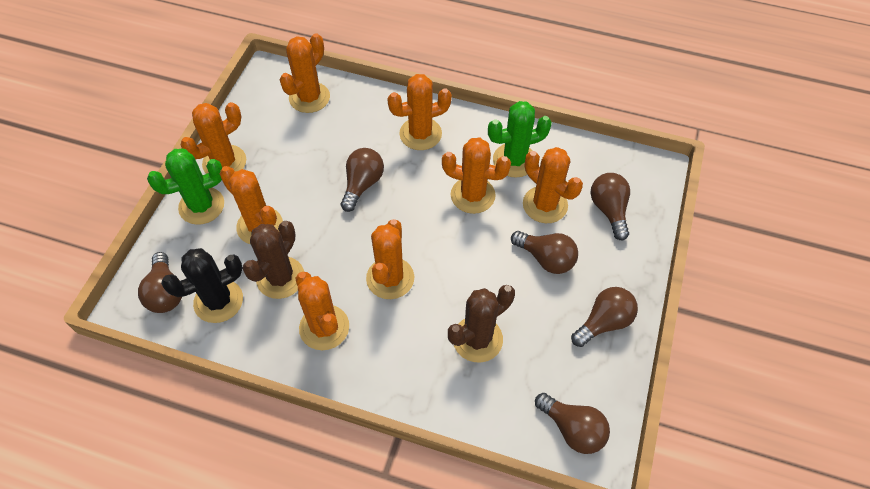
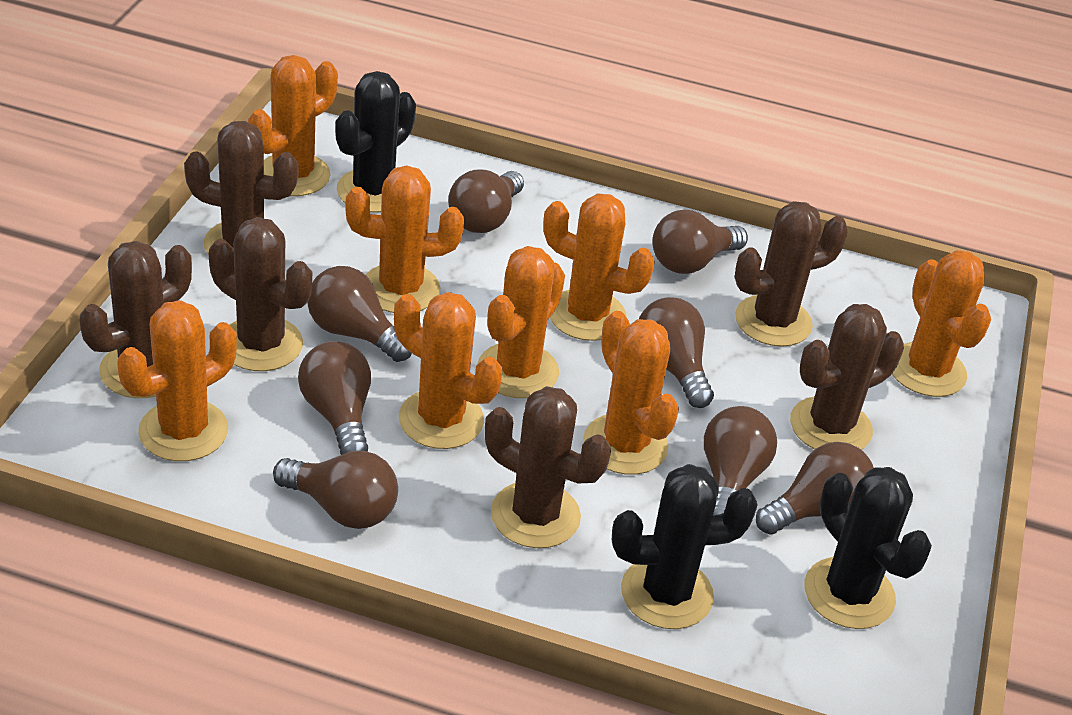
black cactus: 1 -> 3
brown cactus: 2 -> 6
brown light bulb: 6 -> 8
green cactus: 2 -> 0

